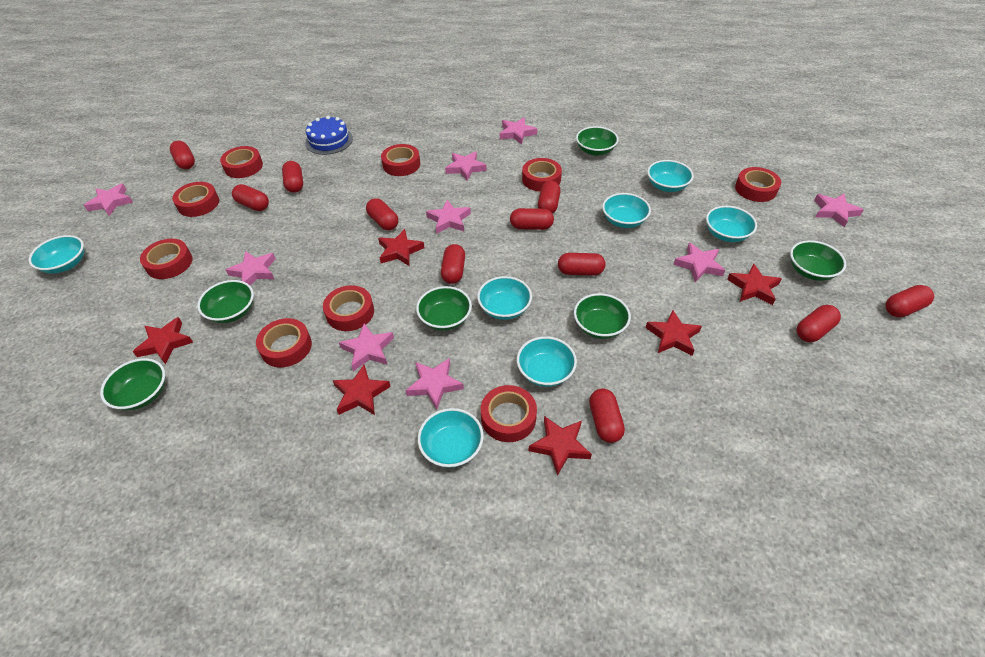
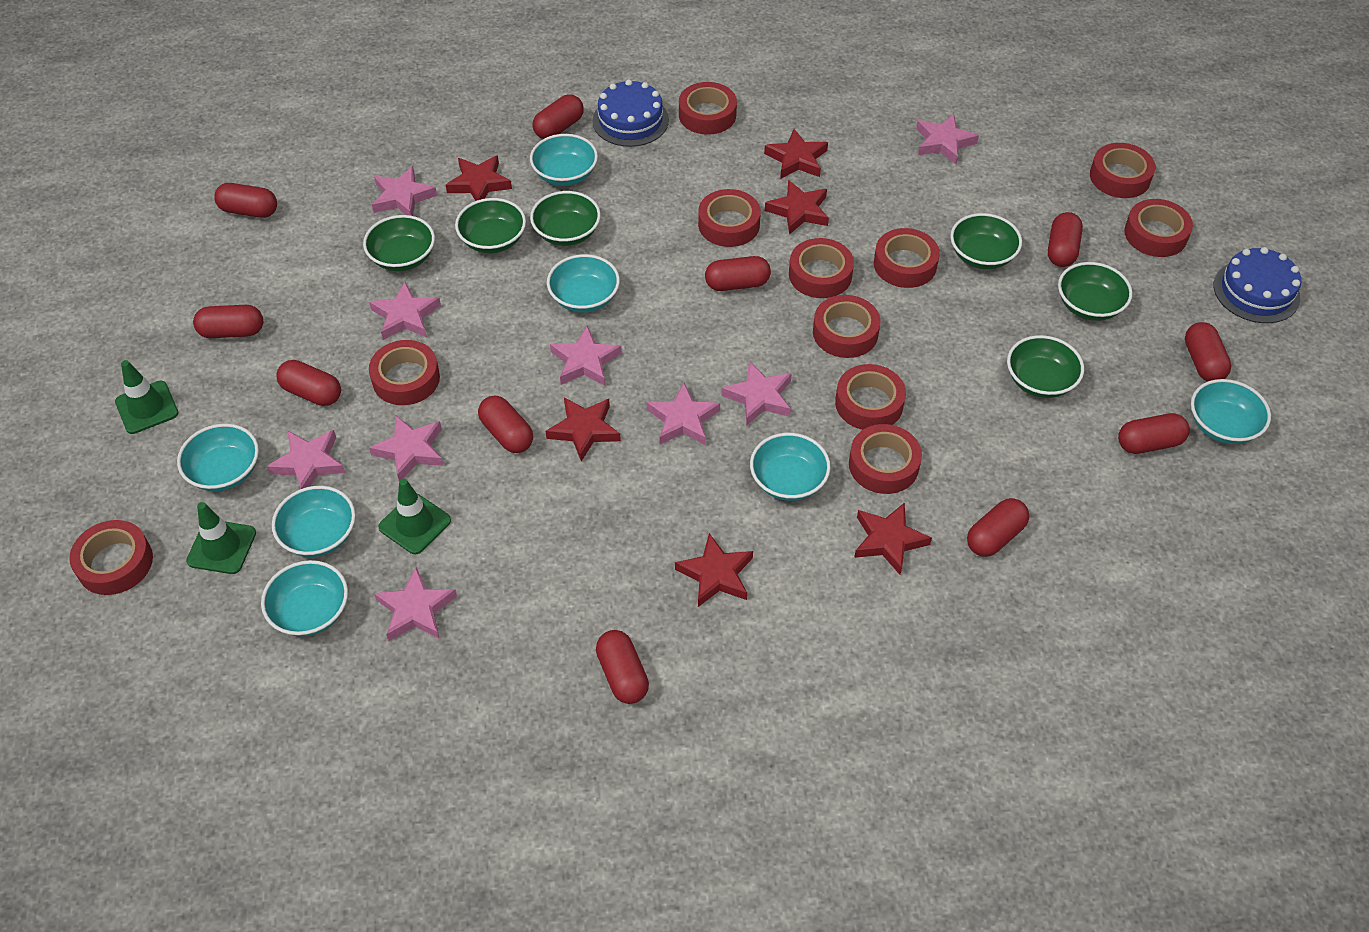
blue cake: 1 -> 2
green traffic cone: 0 -> 3
red tape: 9 -> 11

